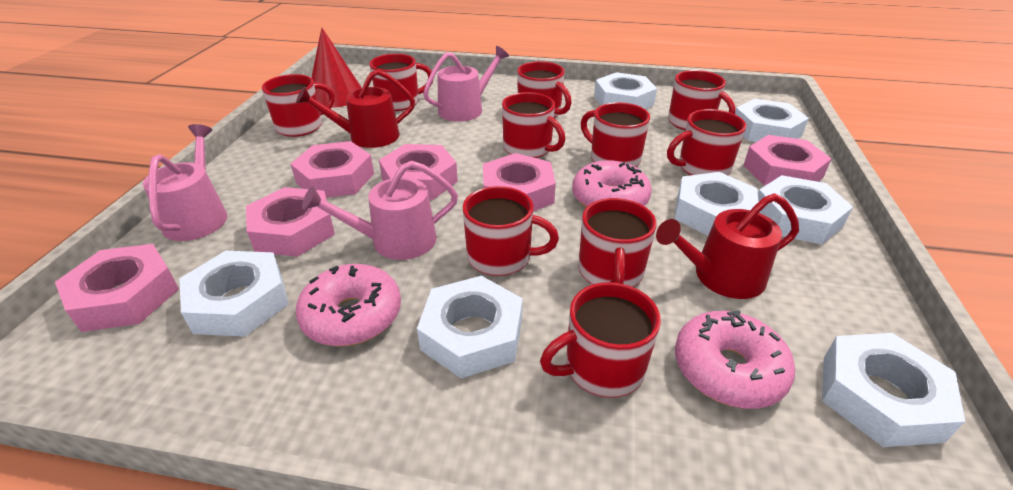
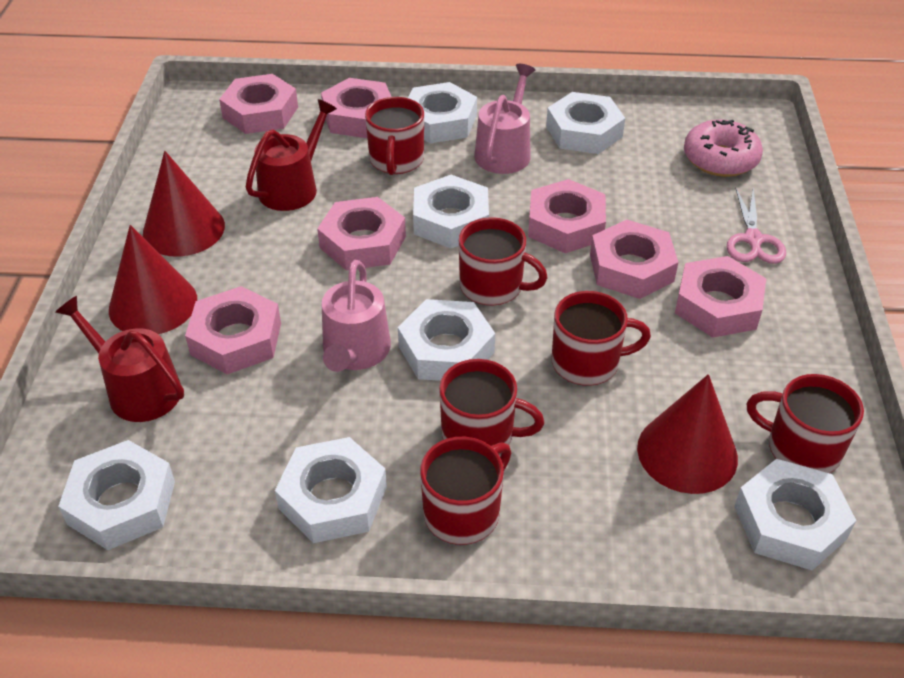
pink donut: 3 -> 1
pink nut: 6 -> 7
pink scissors: 0 -> 1
pink watering can: 3 -> 2
red cone: 1 -> 3
red mug: 10 -> 6

